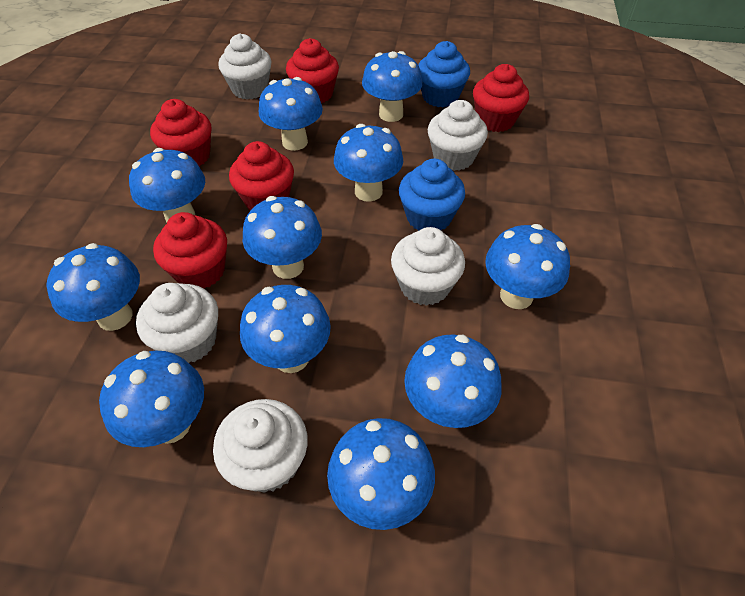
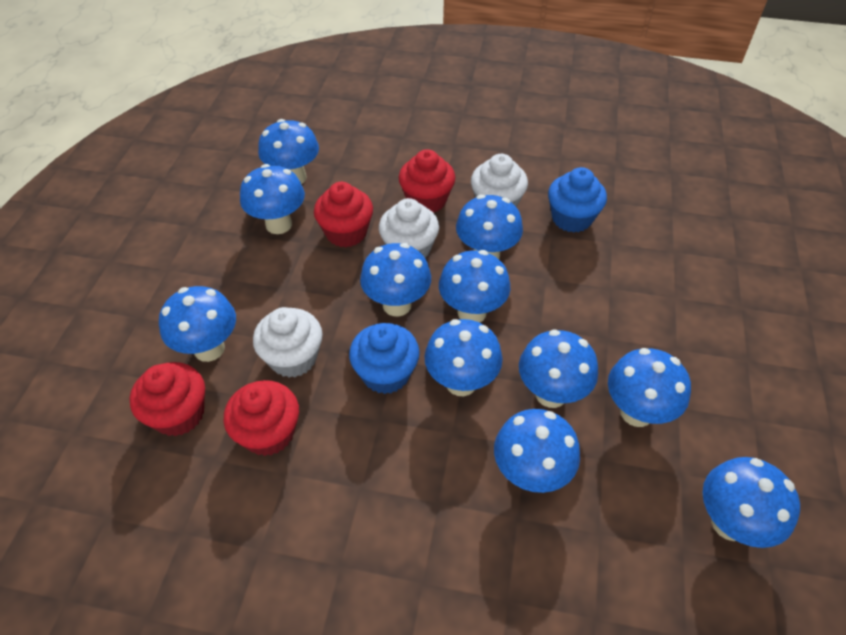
red cupcake: 5 -> 4
white cupcake: 5 -> 3

